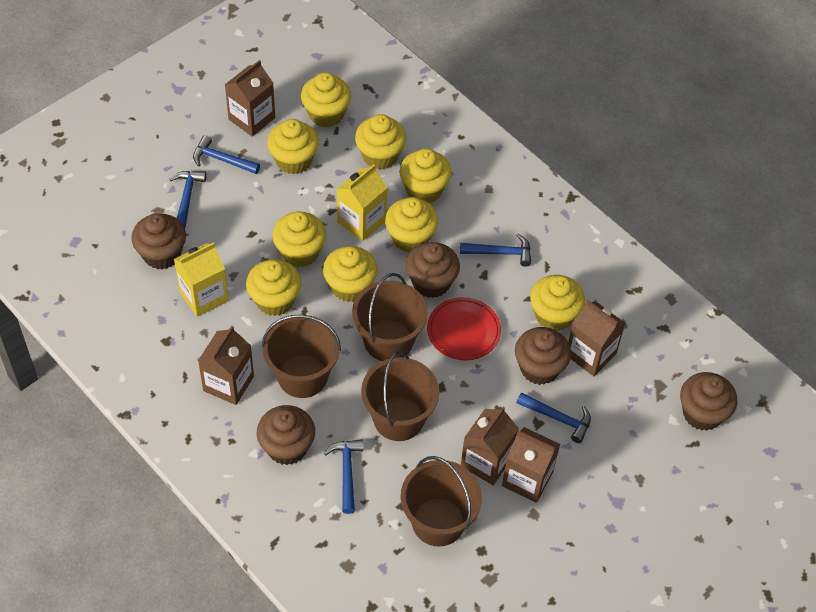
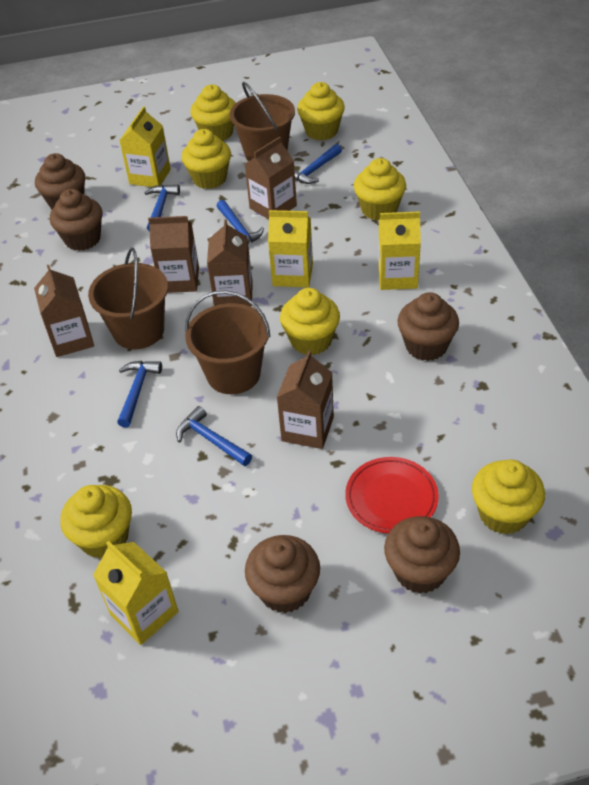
brown bucket: 4 -> 3
yellow carton: 2 -> 4
yellow cupcake: 9 -> 7

